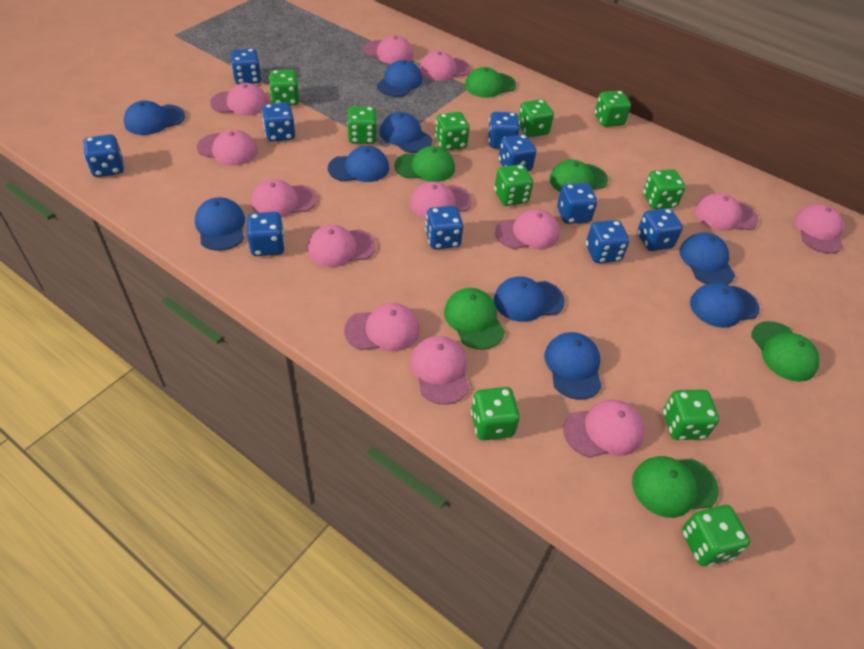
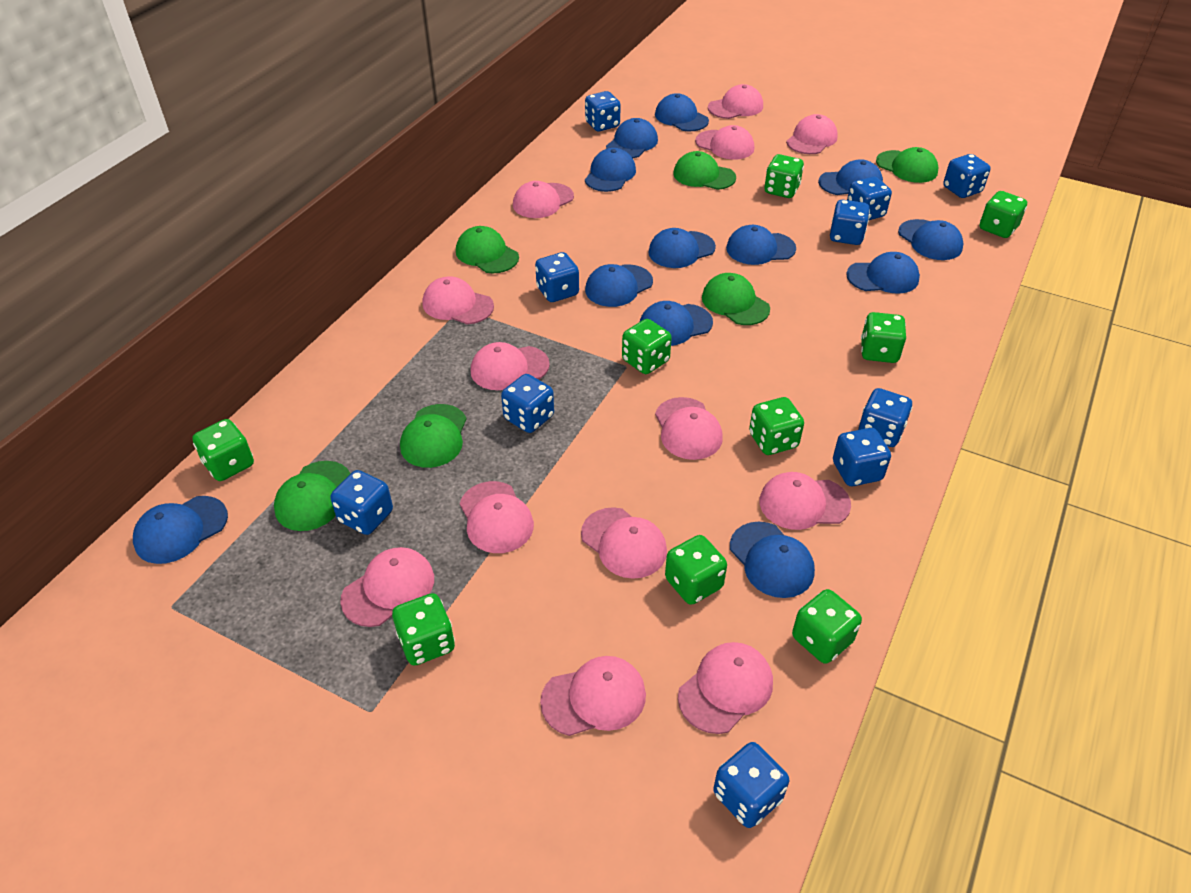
blue cap: 9 -> 12
green dice: 10 -> 9

